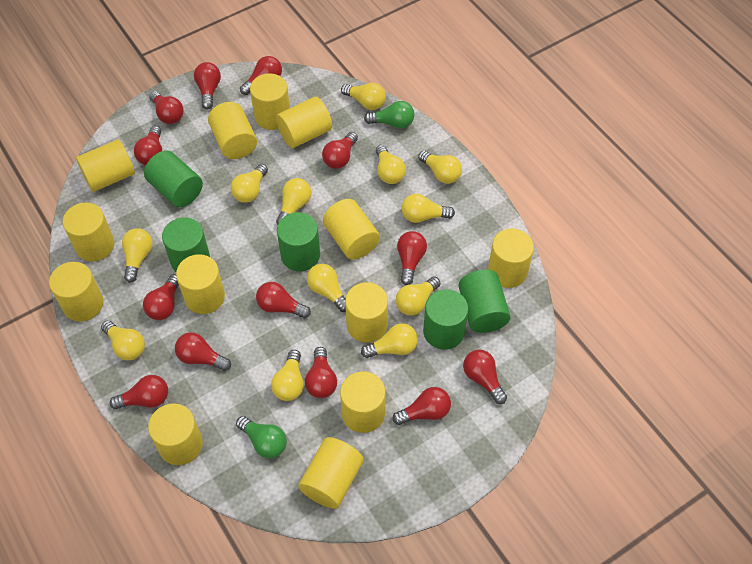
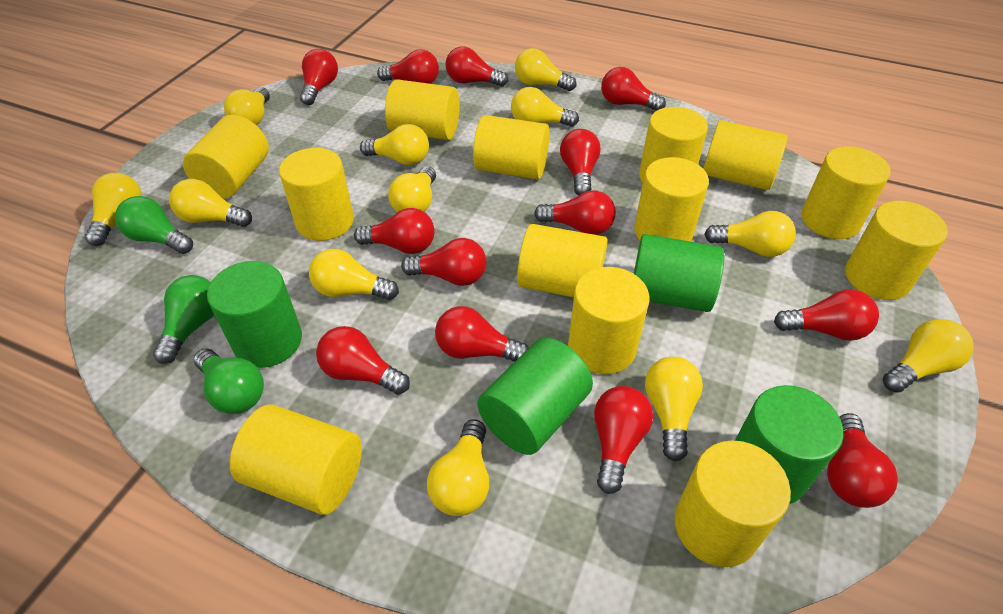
green cylinder: 5 -> 4
green light bulb: 2 -> 3

